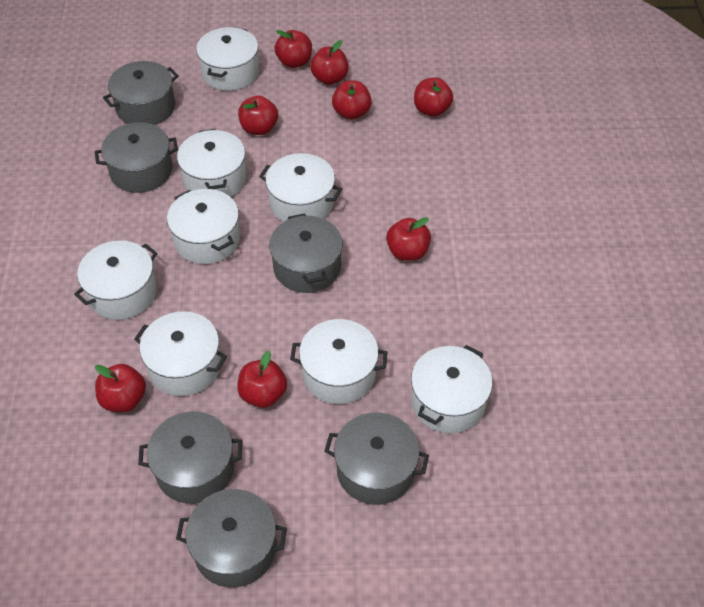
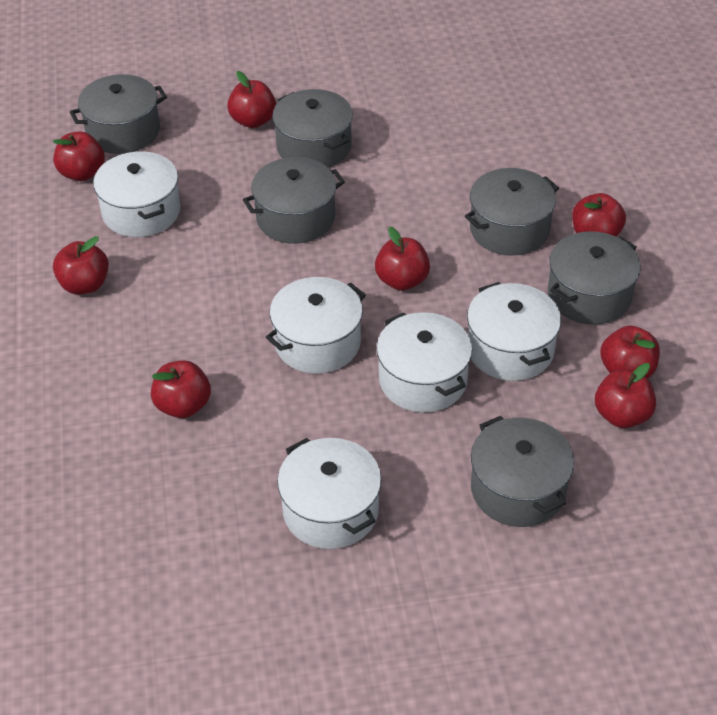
white pot: 8 -> 5

